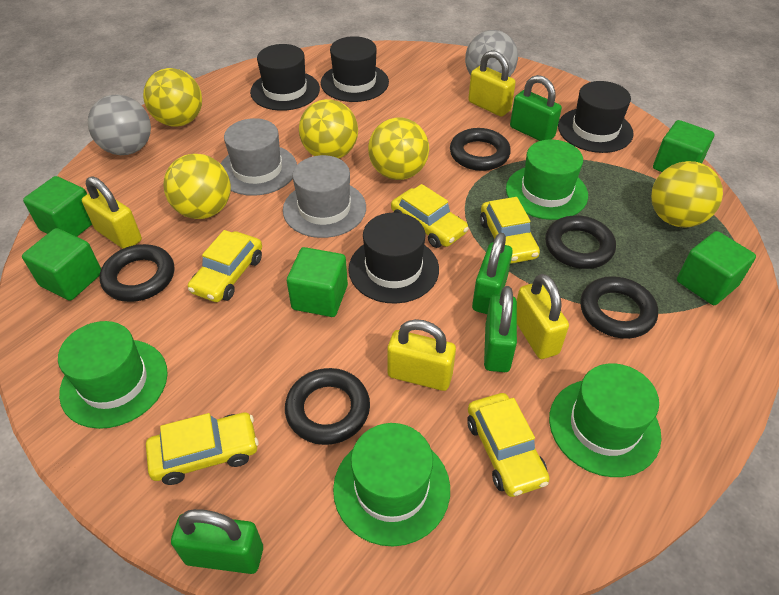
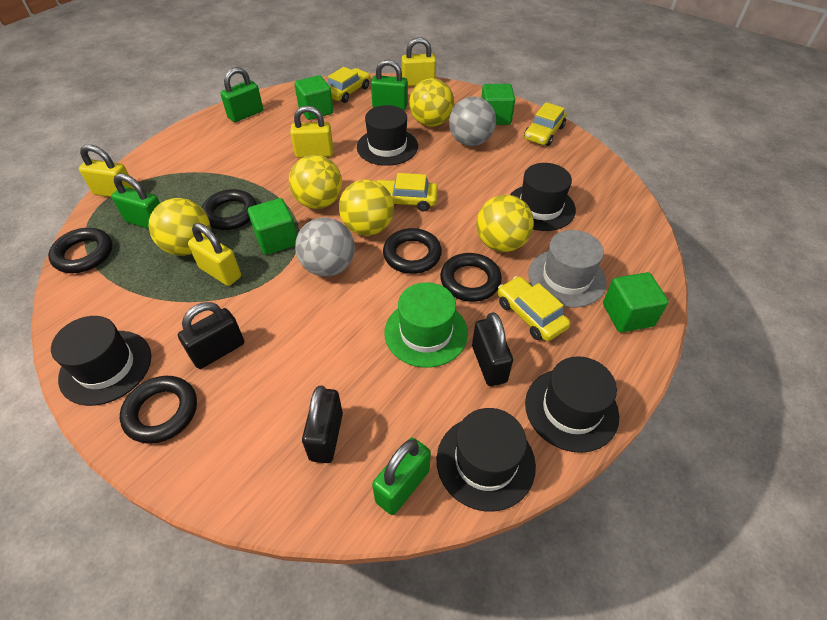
black hat: 4 -> 5
black padlock: 0 -> 3
green cube: 5 -> 4
green hat: 4 -> 1
grey hat: 2 -> 1
yellow car: 5 -> 4

